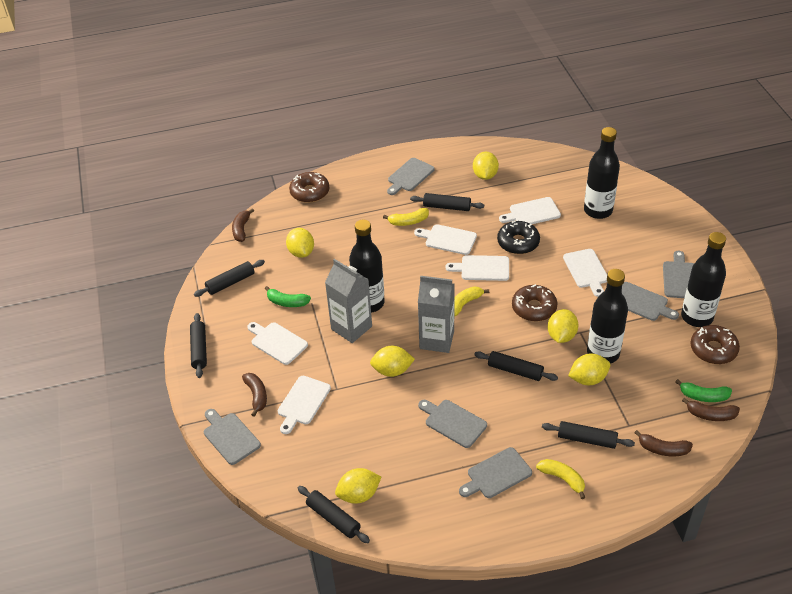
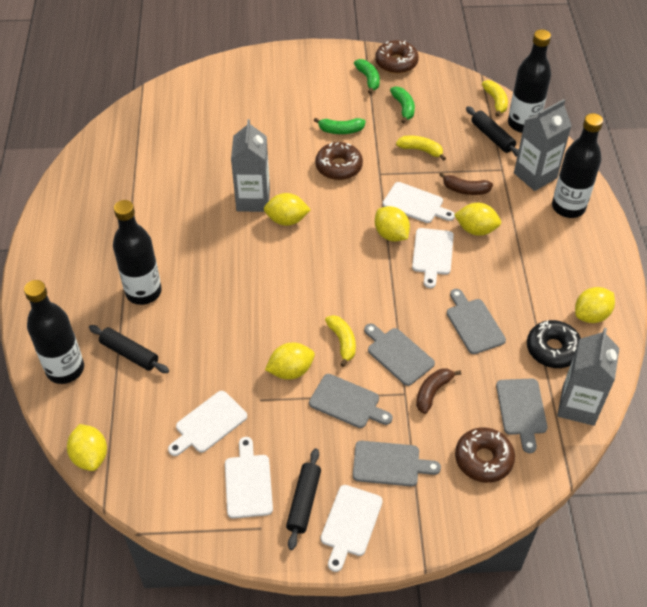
black rolling pin: 6 -> 3
brown banana: 4 -> 2
green banana: 2 -> 3
grey carton: 2 -> 3
grey cutting board: 6 -> 5
white cutting board: 6 -> 5

